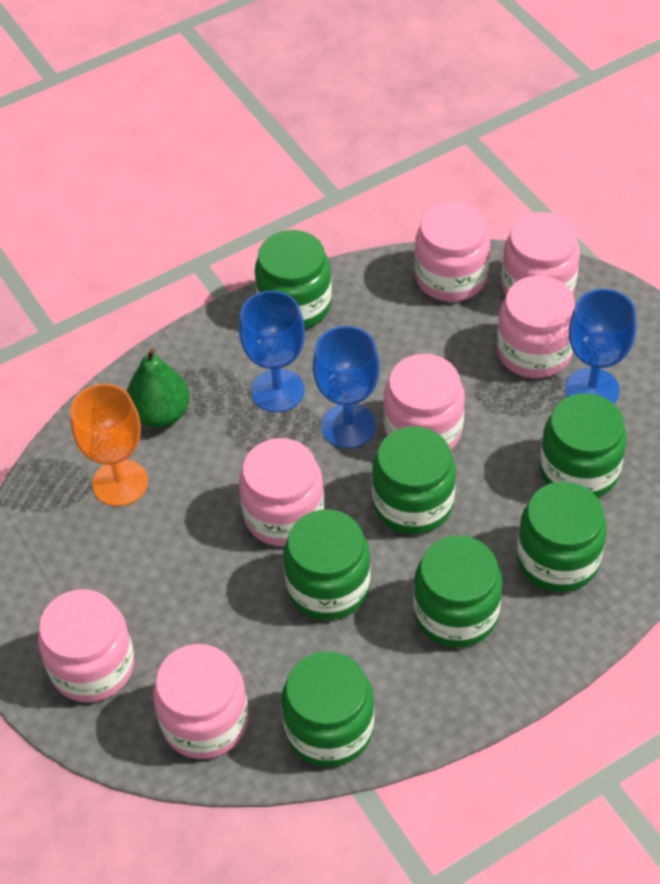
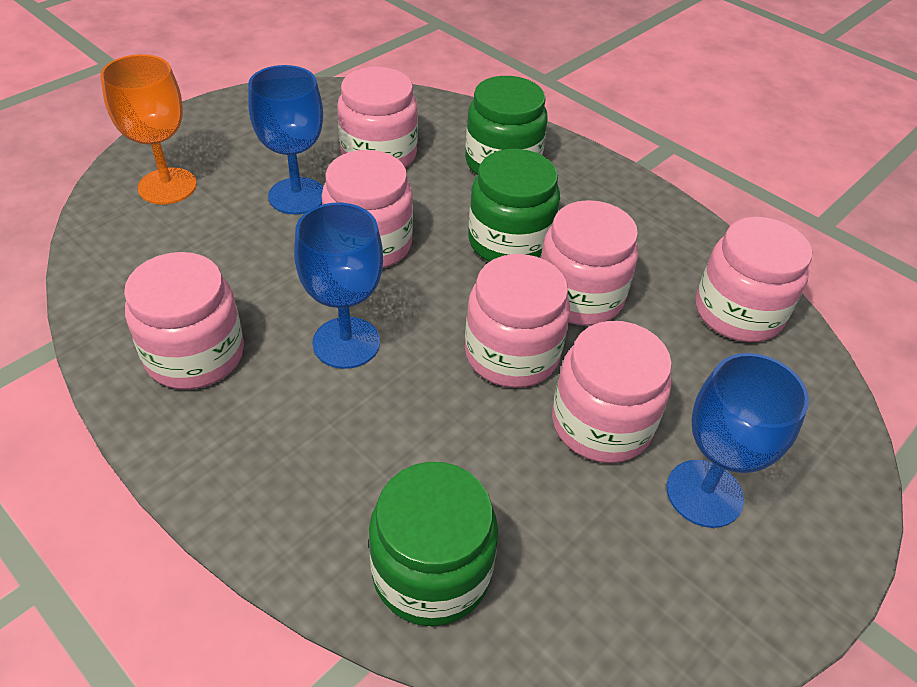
green jar: 7 -> 3
green pear: 1 -> 0

